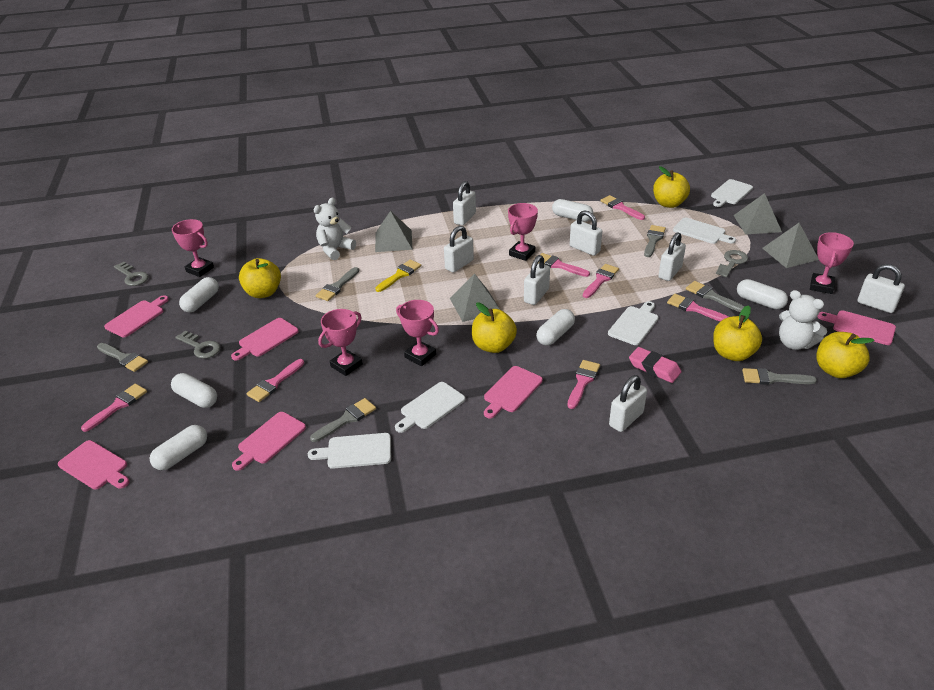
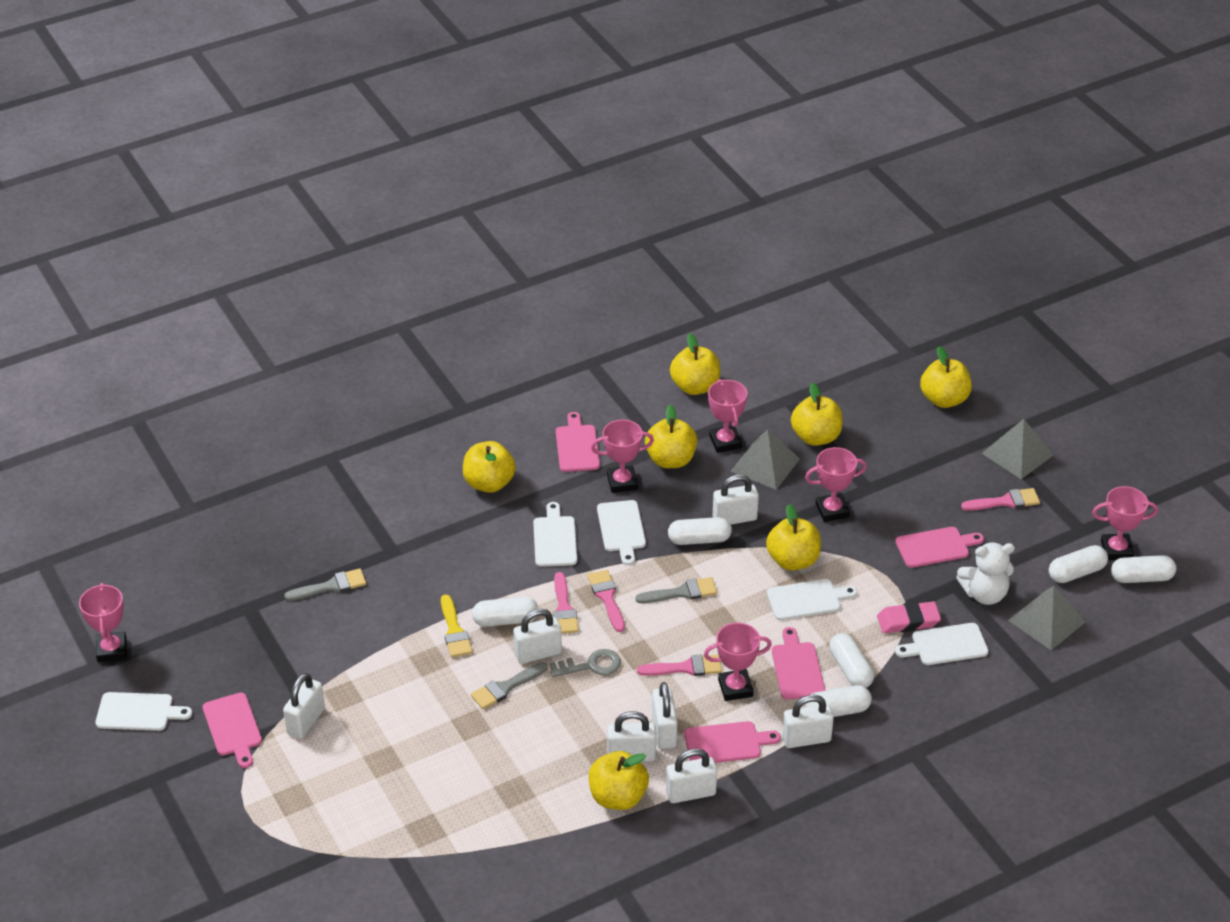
grey brush: 6 -> 3
grey key: 3 -> 1
grey pyramid: 4 -> 3
pink brush: 7 -> 4
pink cutting board: 6 -> 5
pink trophy: 5 -> 6
white teddy bear: 2 -> 1
yellow apple: 5 -> 7

